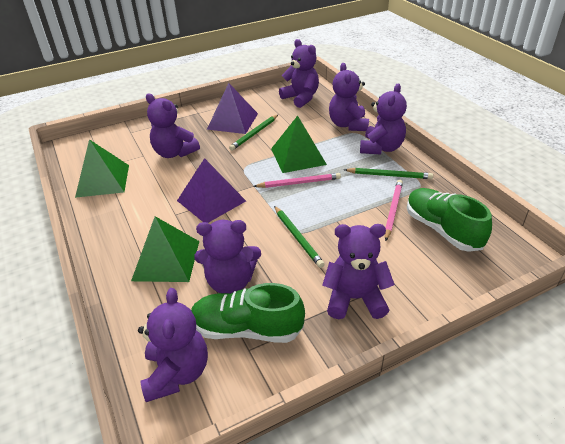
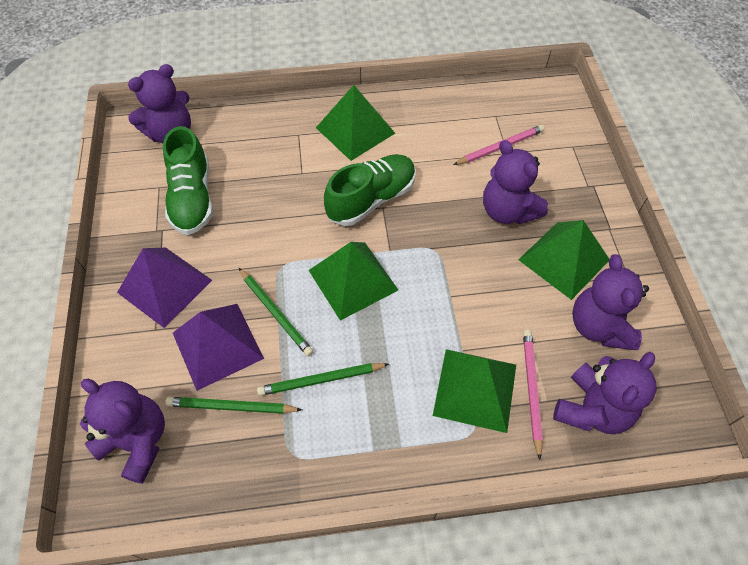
green pyramid: 3 -> 4
purple teddy bear: 7 -> 5

